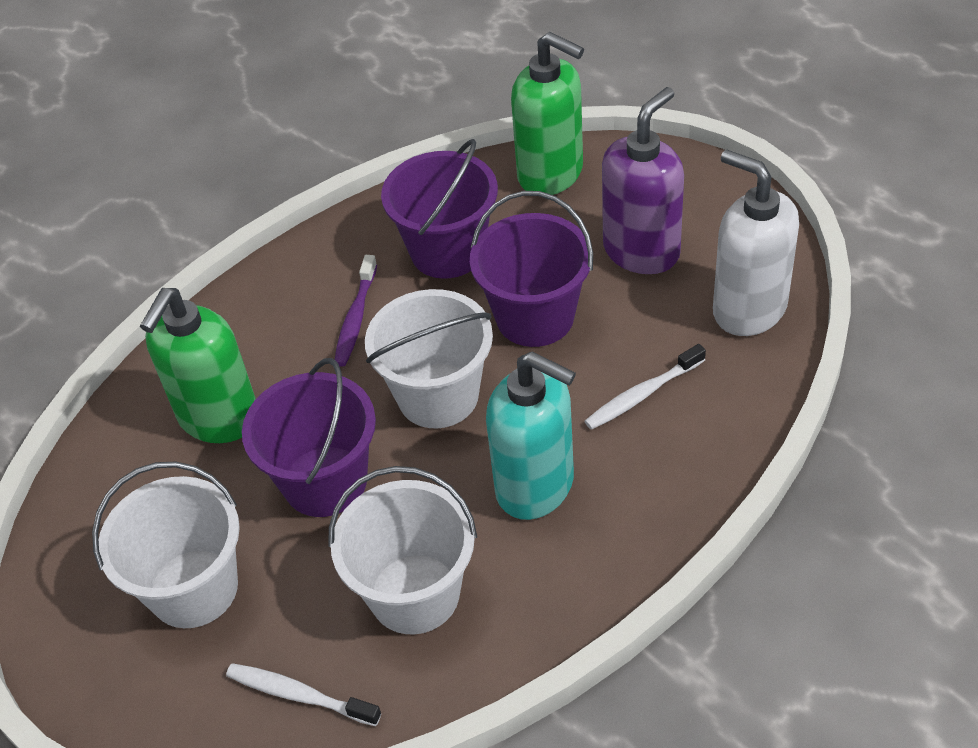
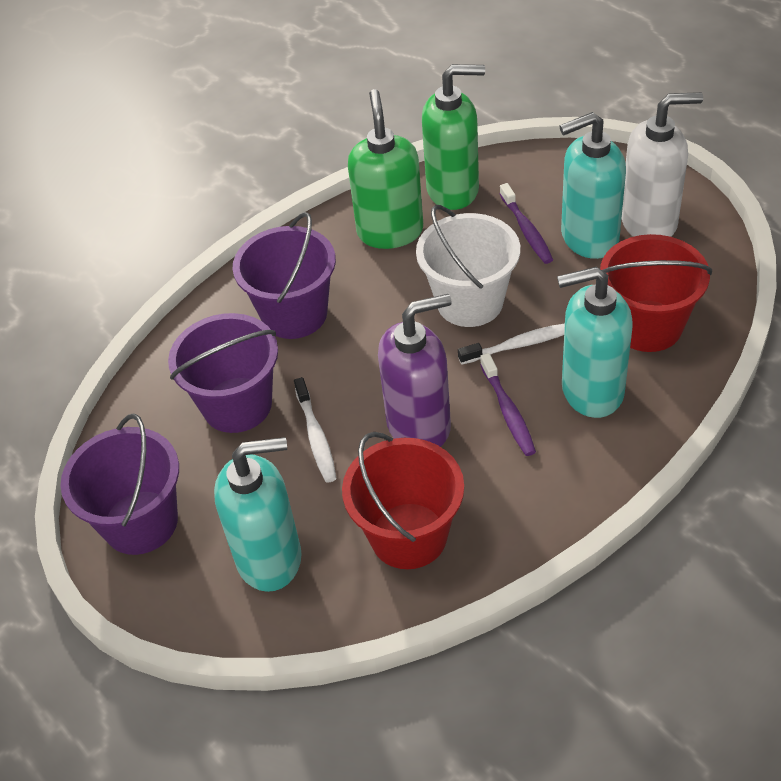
purple toothbrush: 1 -> 2
red bucket: 0 -> 2
turquoise soap dispenser: 1 -> 3
white bucket: 3 -> 1

